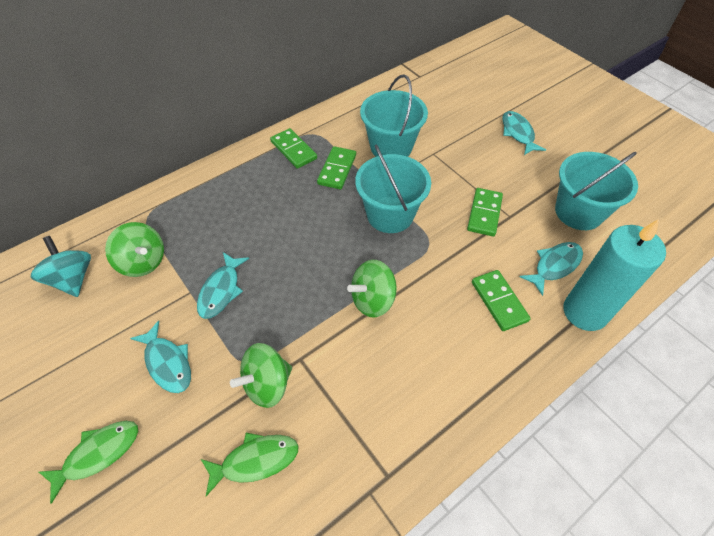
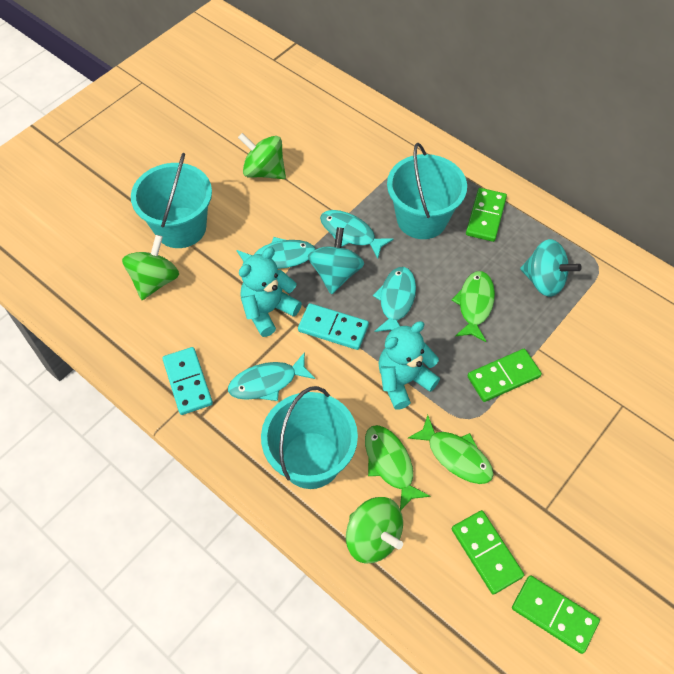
green fish: 2 -> 3
turquoise candle: 1 -> 0
turquoise domino: 0 -> 2
turquoise spinning top: 1 -> 2
turquoise teddy bear: 0 -> 2

